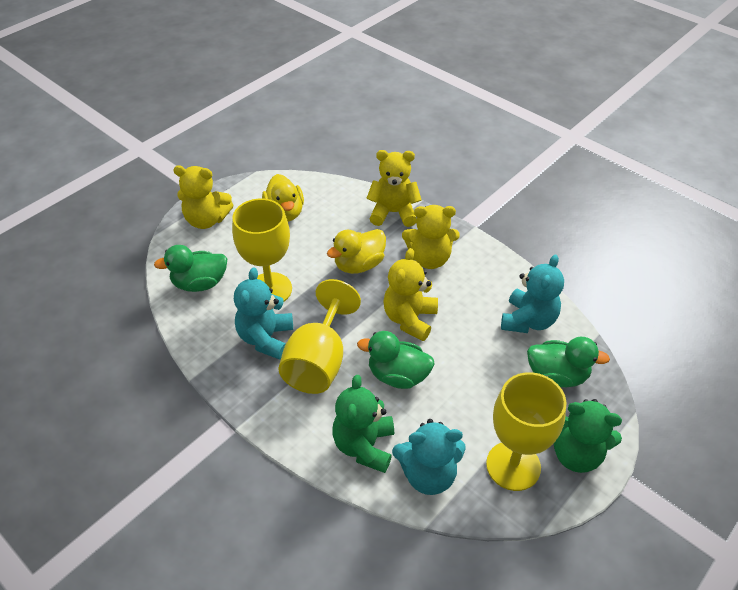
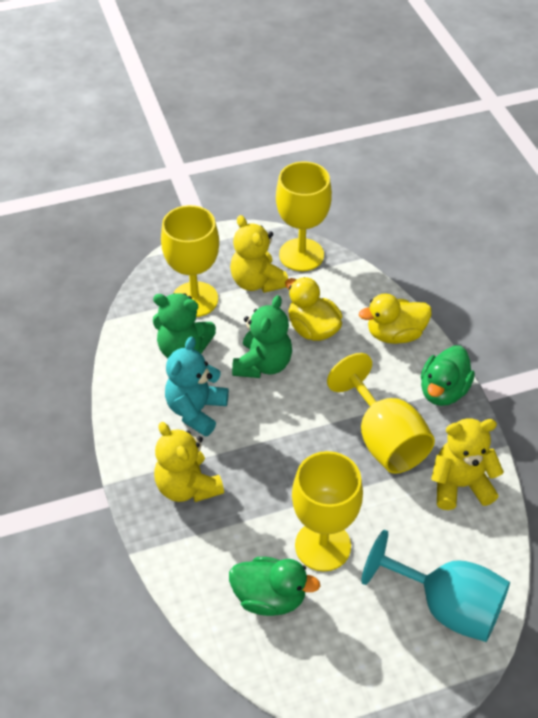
green duck: 3 -> 2
turquoise goblet: 0 -> 1
turquoise teddy bear: 3 -> 1
yellow goblet: 3 -> 4
yellow teddy bear: 4 -> 3

